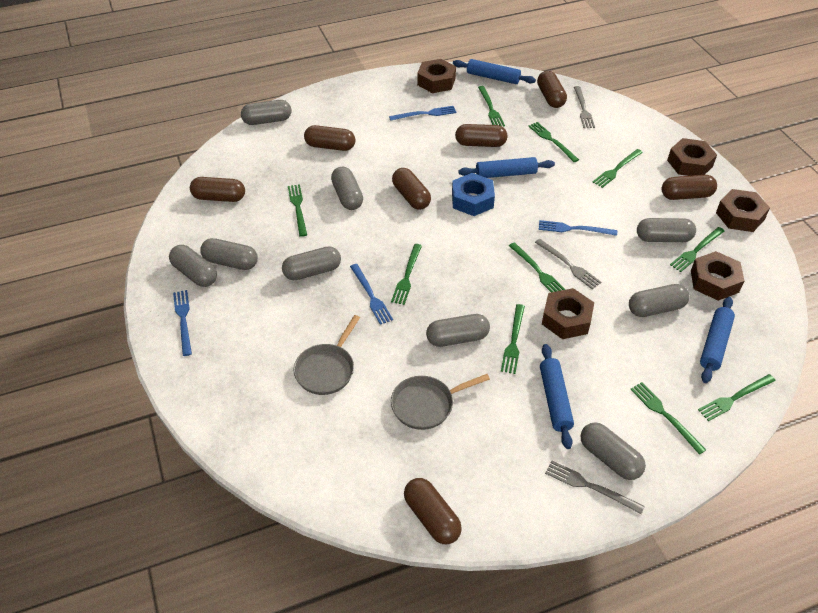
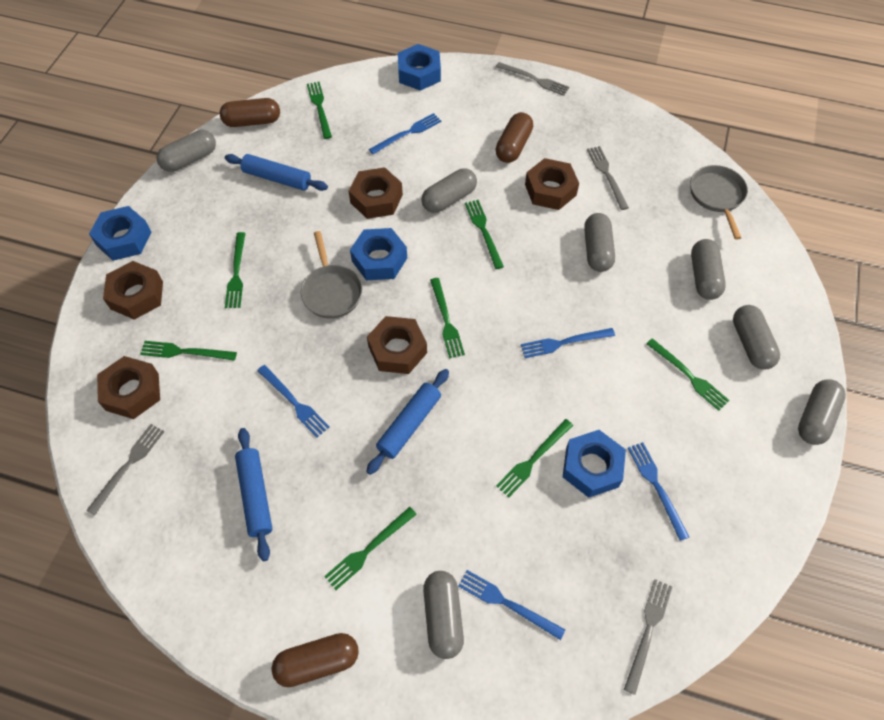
blue fork: 4 -> 5
blue nut: 1 -> 4
blue rolling pin: 4 -> 3
brown capsule: 7 -> 3
green fork: 10 -> 8
grey capsule: 9 -> 7
grey fork: 3 -> 4

